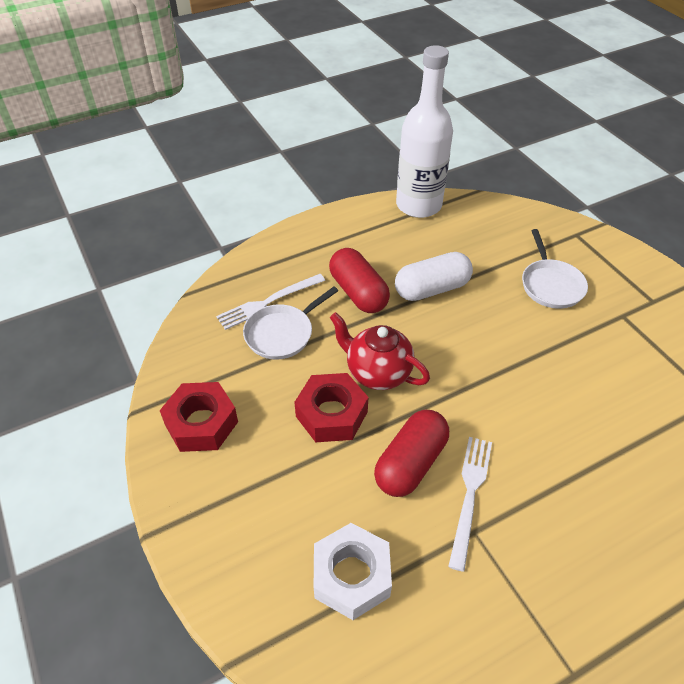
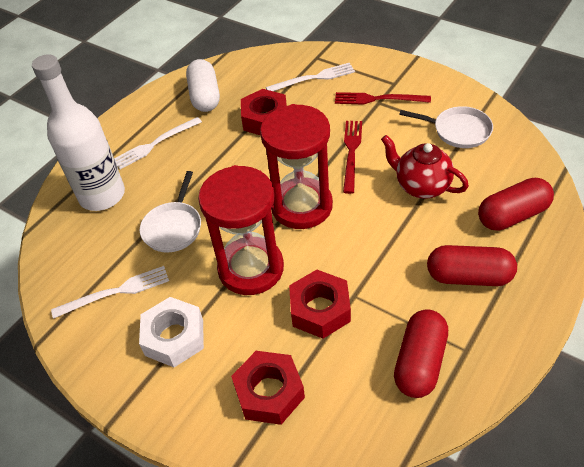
red capsule: 2 -> 3
red fork: 0 -> 2
red hourglass: 0 -> 2
red nut: 2 -> 3
white fork: 2 -> 3

